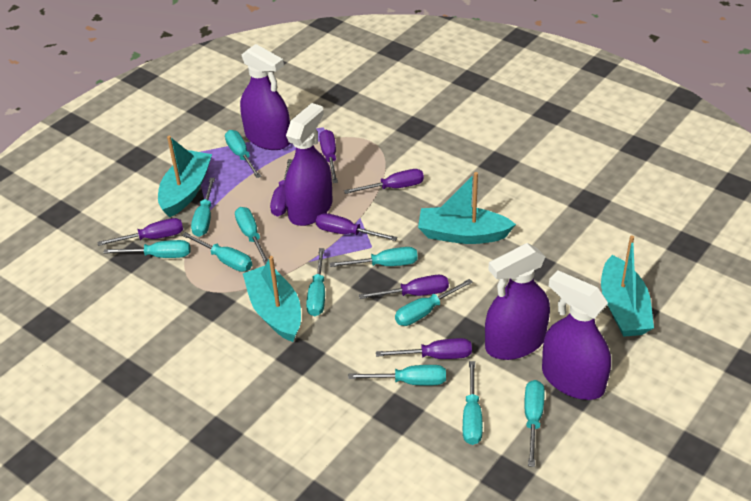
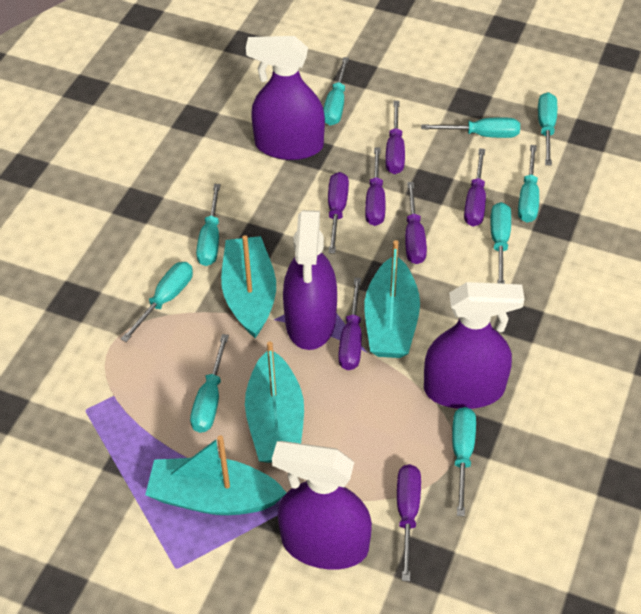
turquoise screwdriver: 11 -> 9

